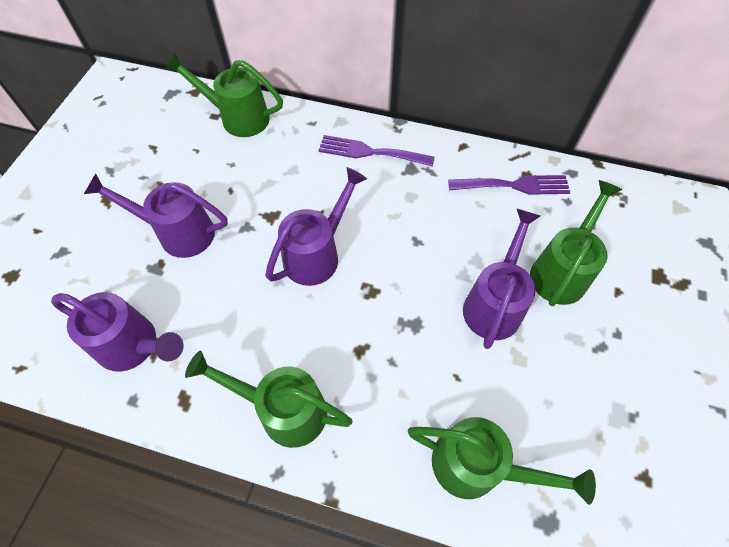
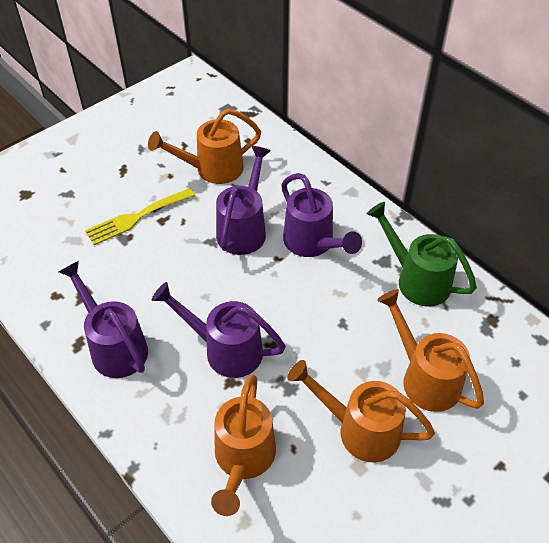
green watering can: 4 -> 1
orange watering can: 0 -> 4
purple fork: 2 -> 0
yellow fork: 0 -> 1

